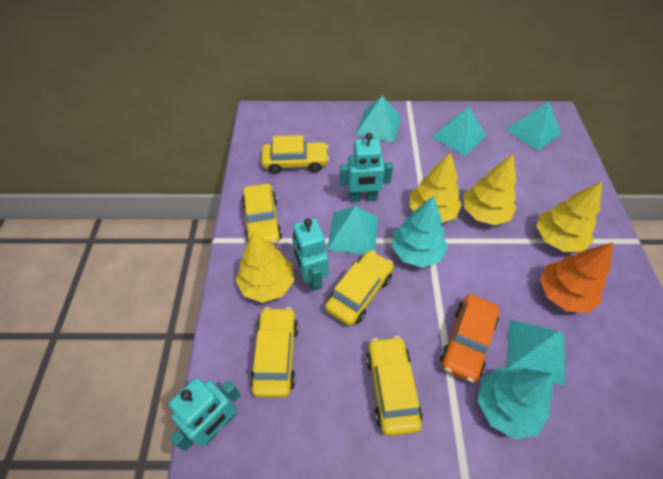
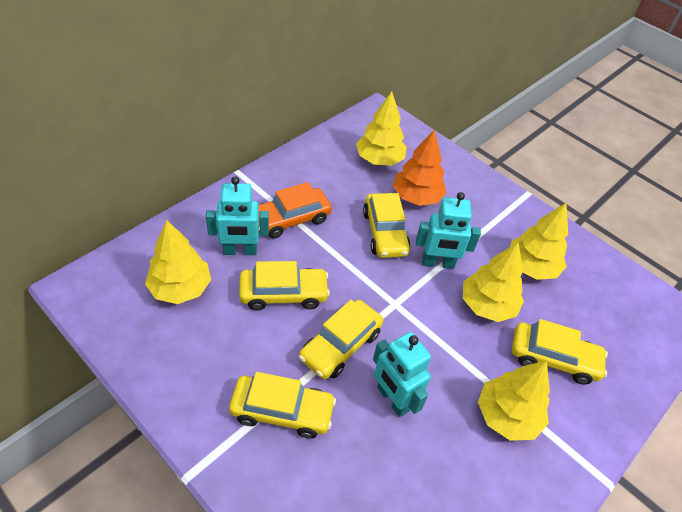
turquoise pyramid: 5 -> 0
turquoise tree: 2 -> 0
yellow tree: 4 -> 5

